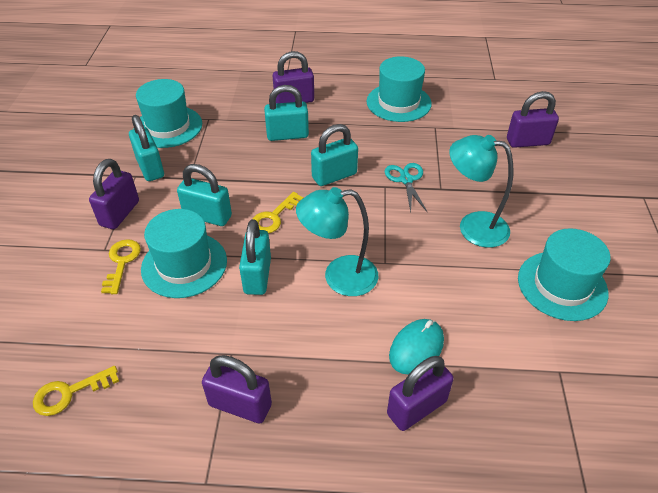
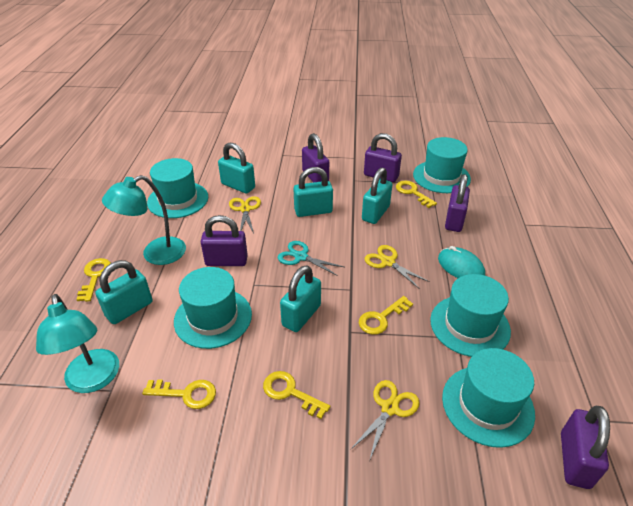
turquoise hat: 4 -> 5
yellow key: 3 -> 5
yellow scissors: 0 -> 3

